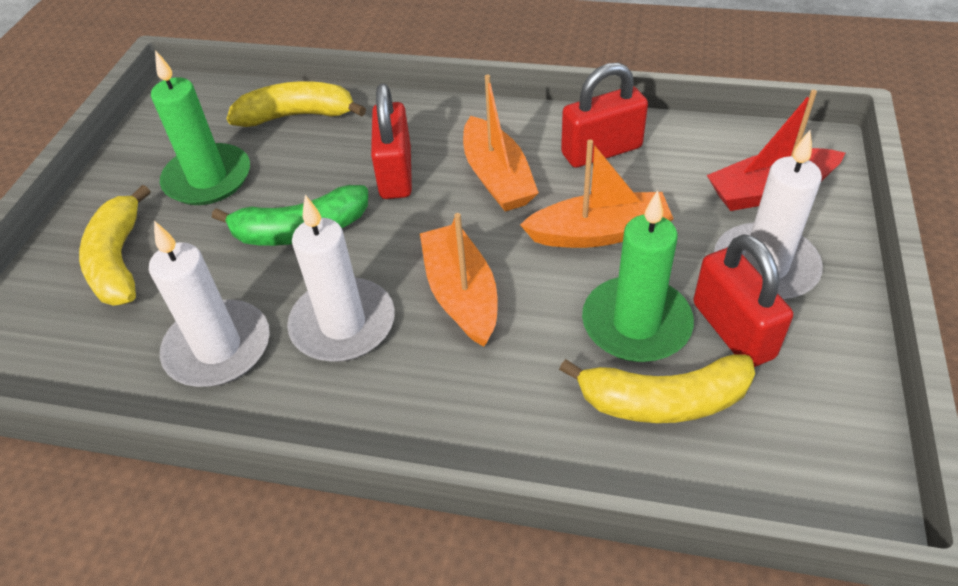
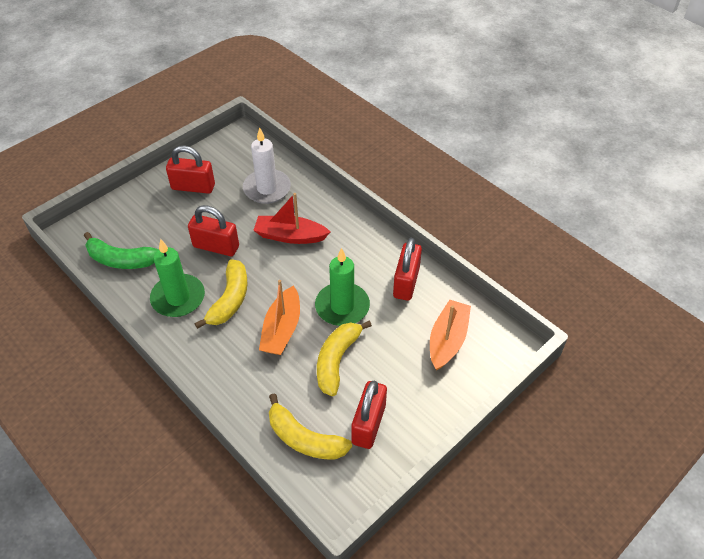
orange boat: 3 -> 2
red padlock: 3 -> 4
white candle: 3 -> 1

